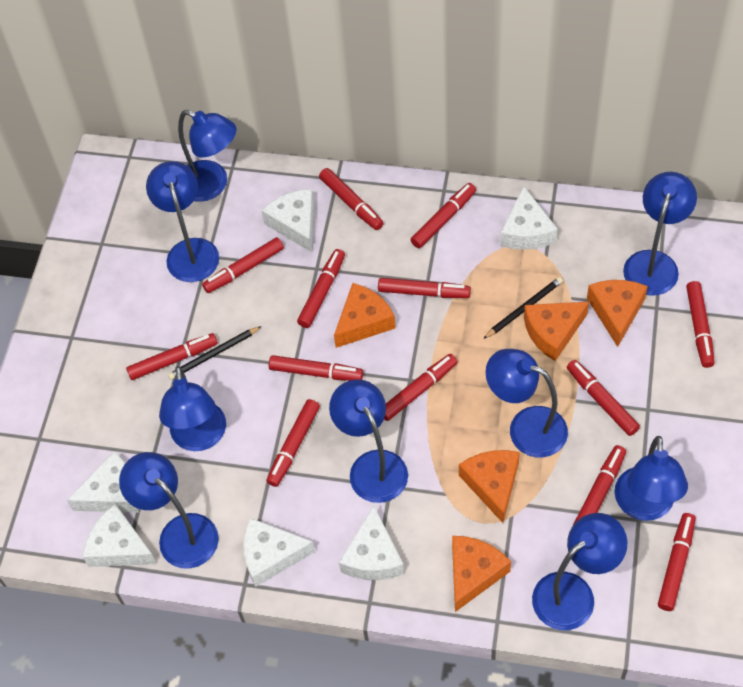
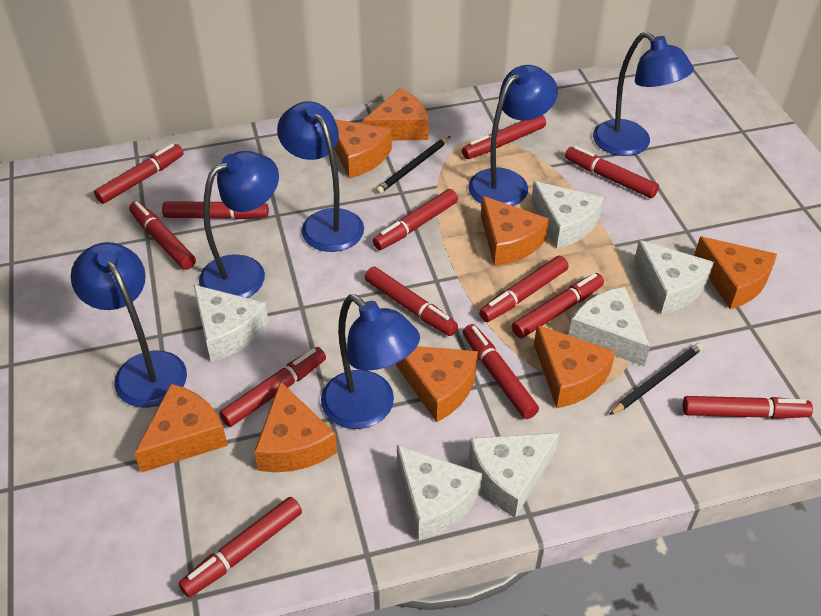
blue lamp: 9 -> 6
orange cheese: 5 -> 8

